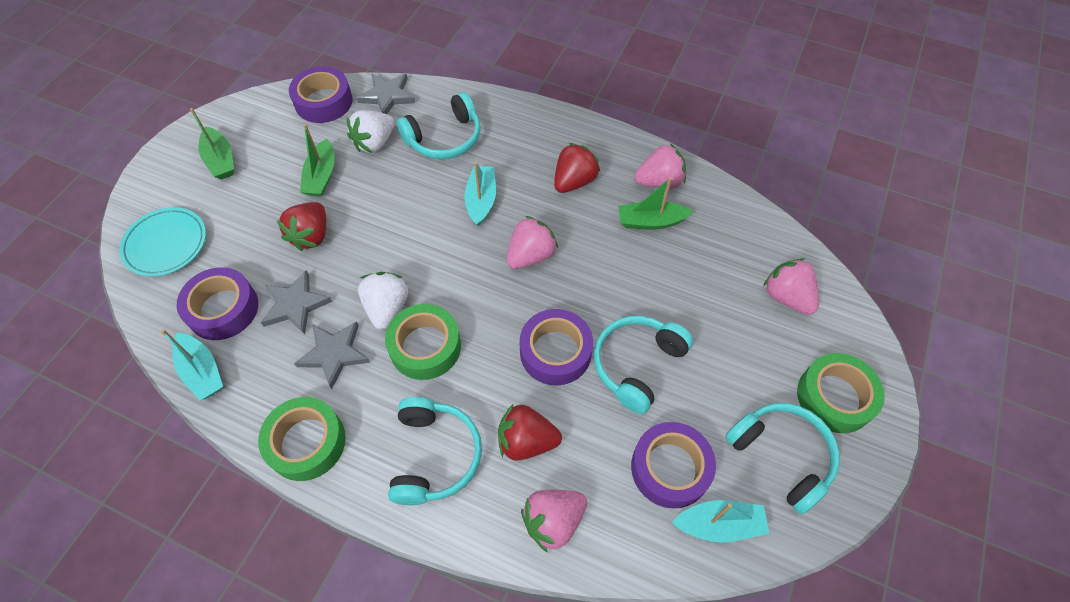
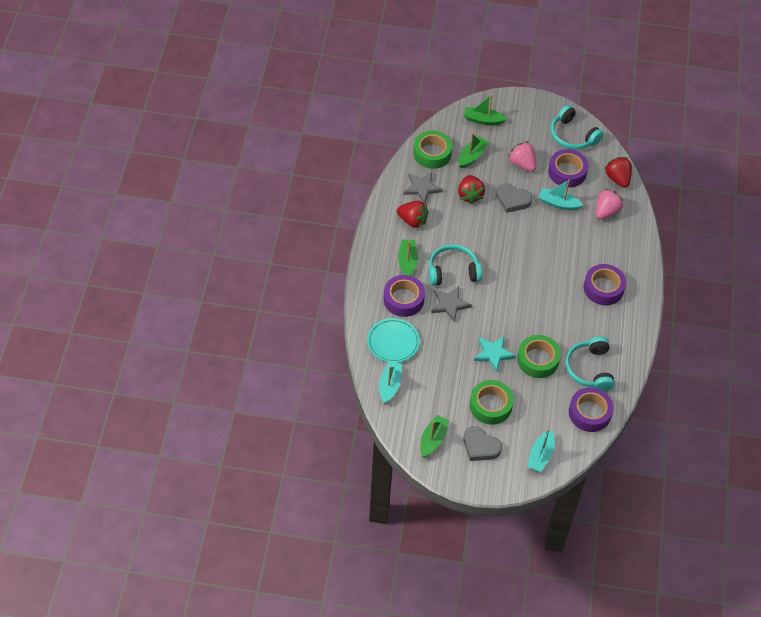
green boat: 3 -> 4
grey heart: 0 -> 2
grey star: 3 -> 2
pink strawberry: 4 -> 2
turquoise headphones: 4 -> 3
turquoise star: 0 -> 1
white strawberry: 2 -> 0

